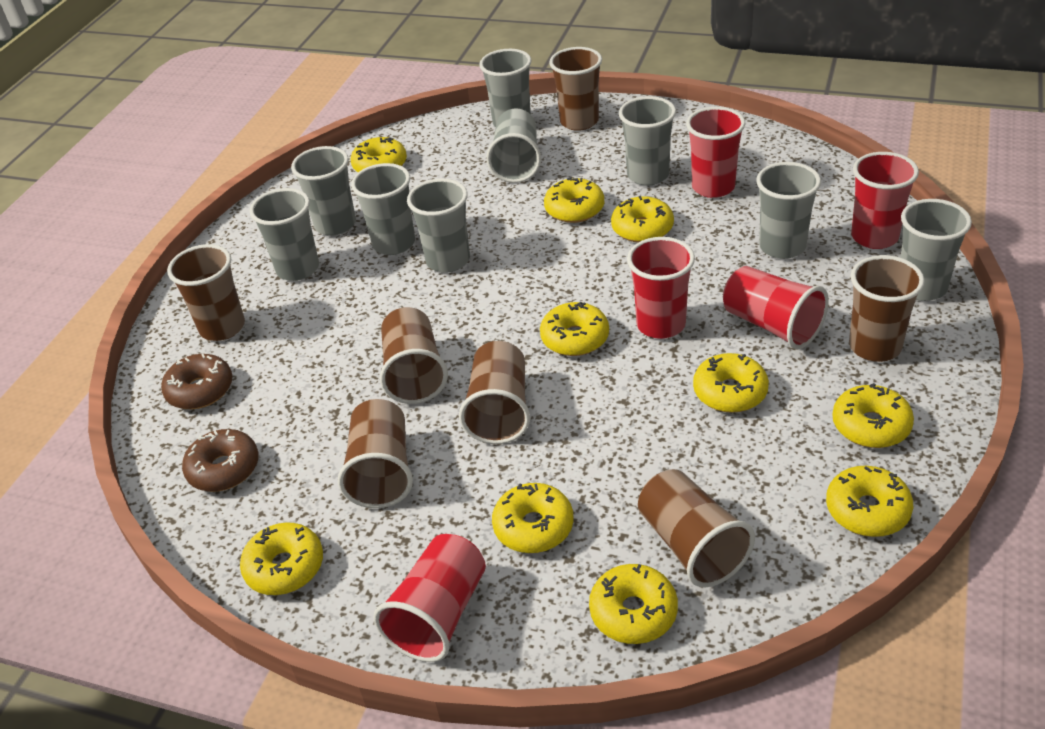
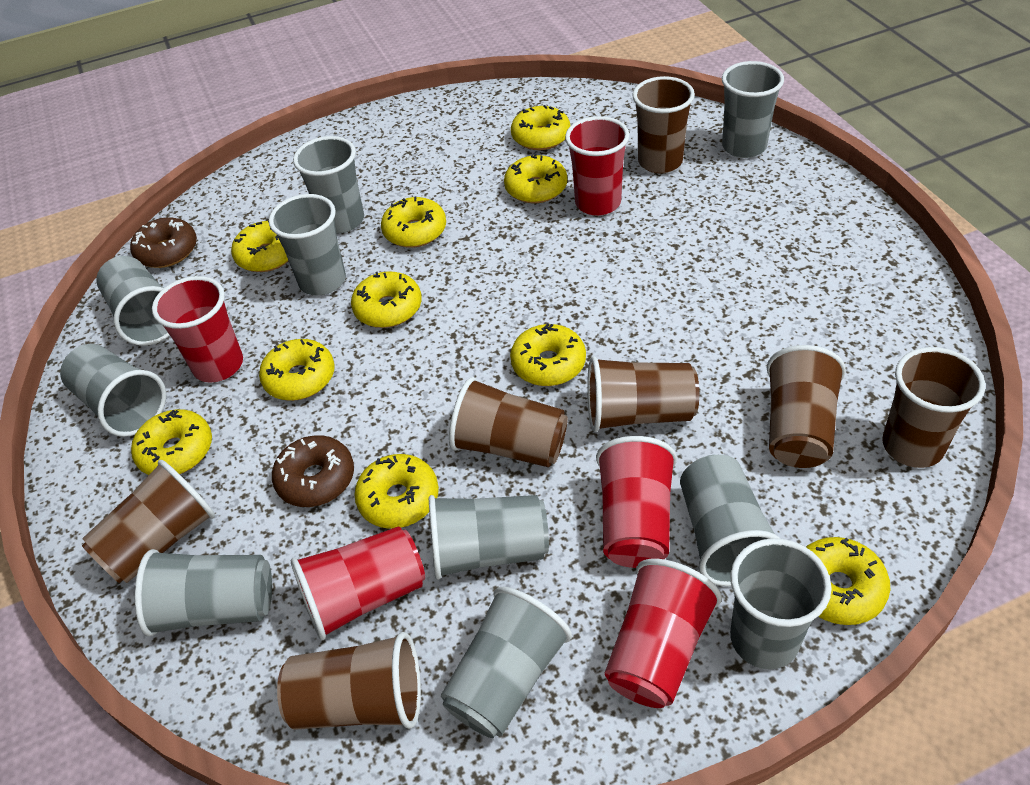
grey cup: 9 -> 10

